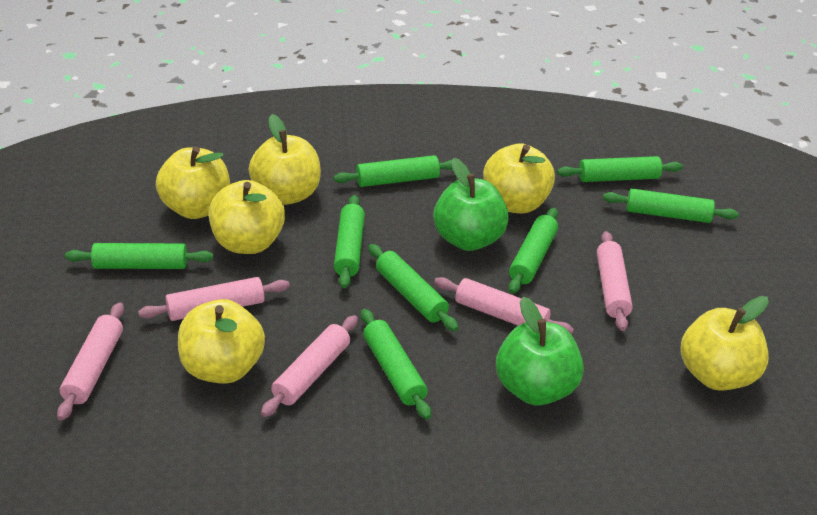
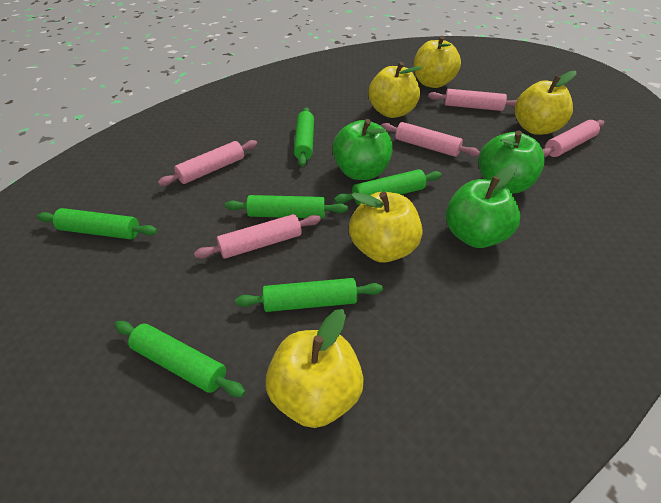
green apple: 2 -> 3
green rolling pin: 8 -> 6
yellow apple: 6 -> 5

